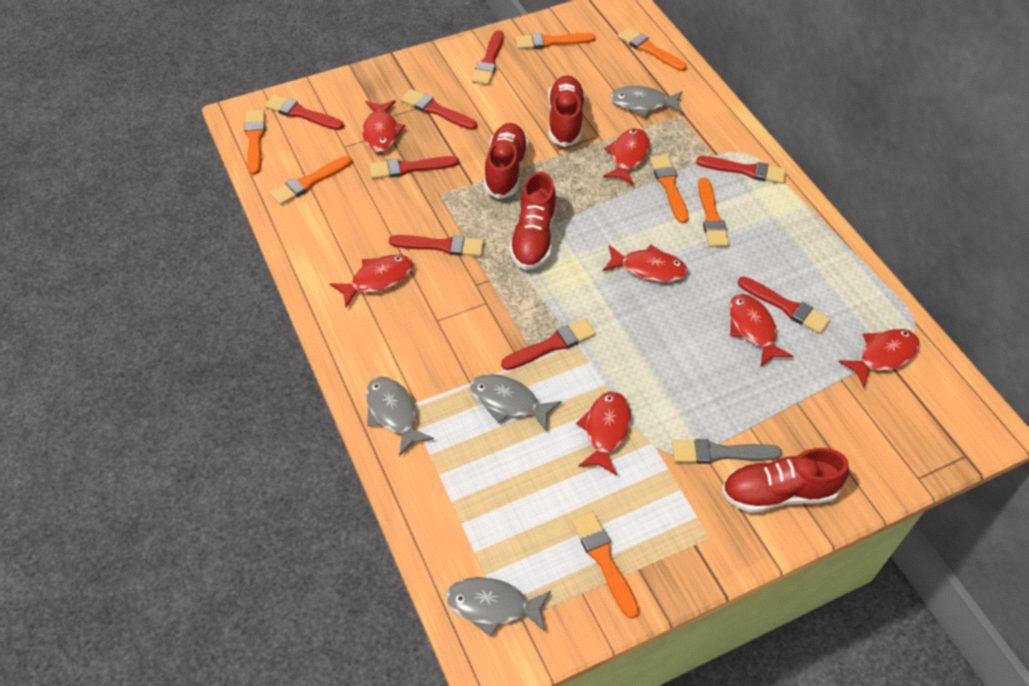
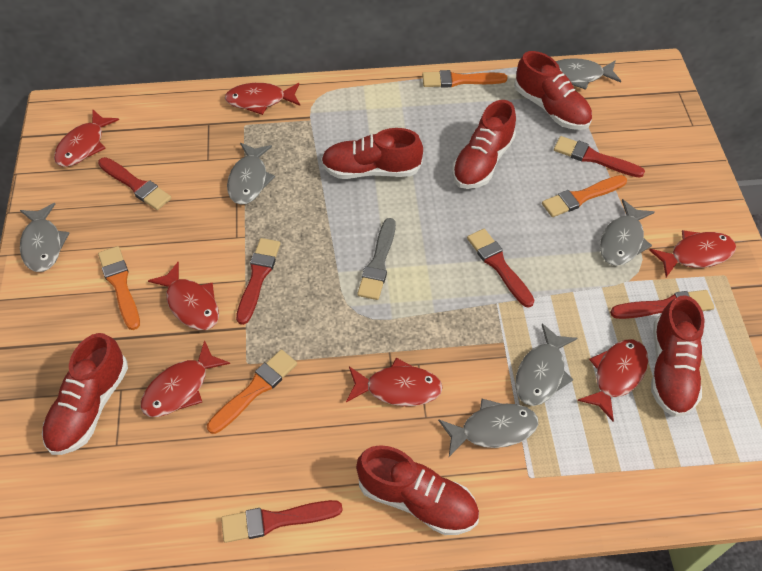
grey fish: 4 -> 6
orange brush: 7 -> 4
red brush: 8 -> 6
red shoe: 4 -> 6

